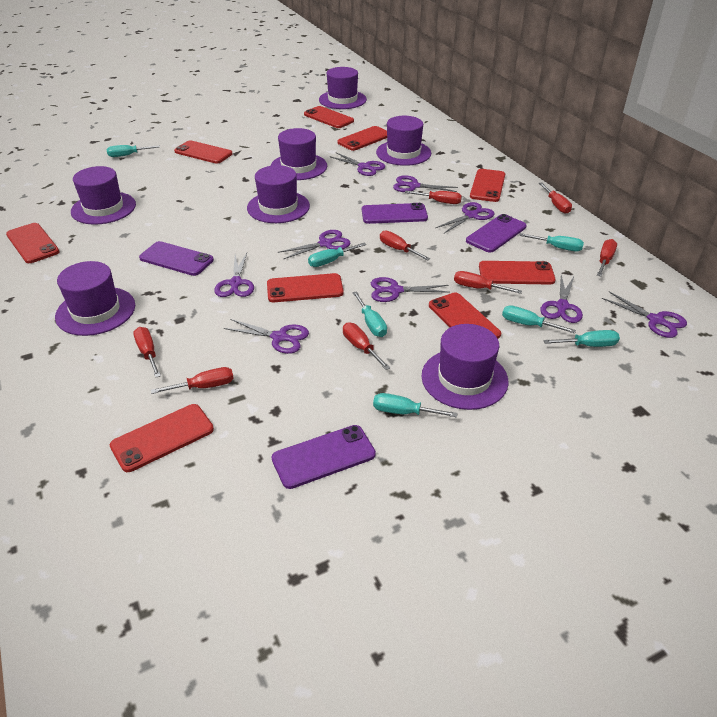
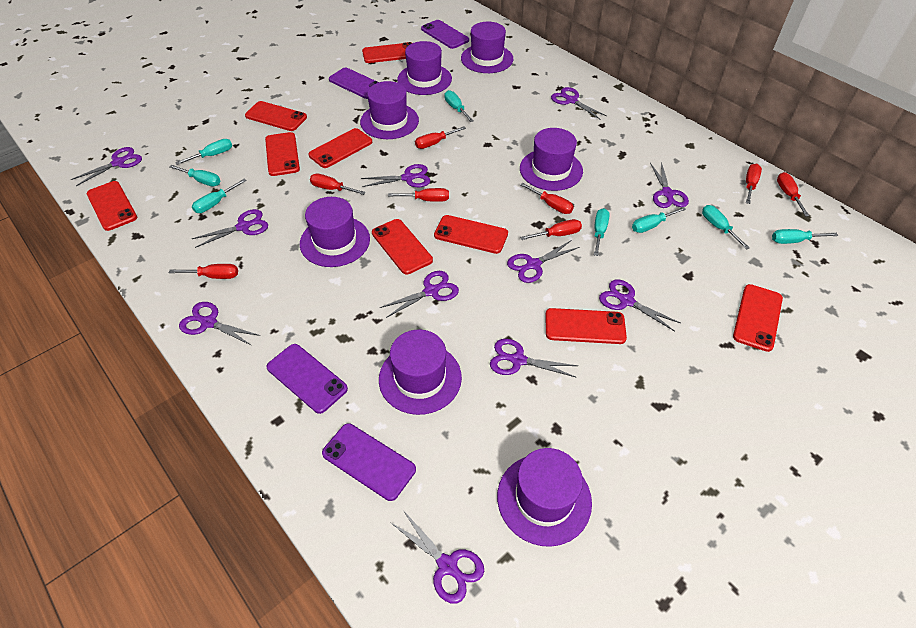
purple scissors: 9 -> 11
turquoise screwdriver: 7 -> 8

